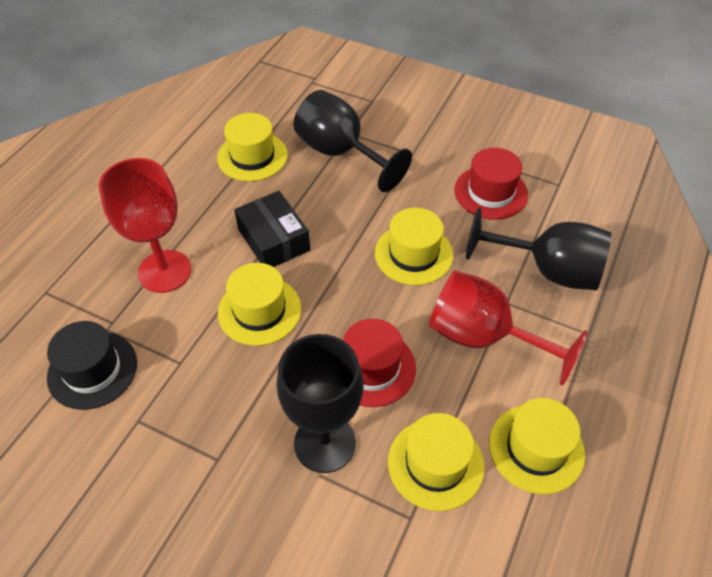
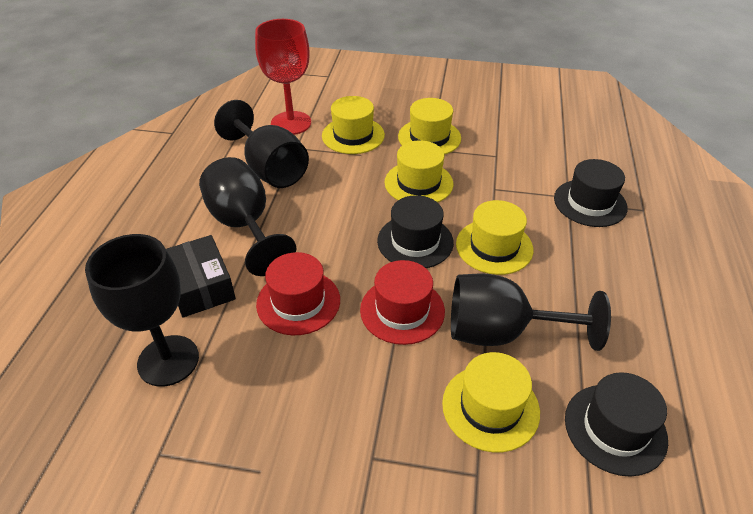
black goblet: 3 -> 4
black hat: 1 -> 3
red goblet: 2 -> 1

